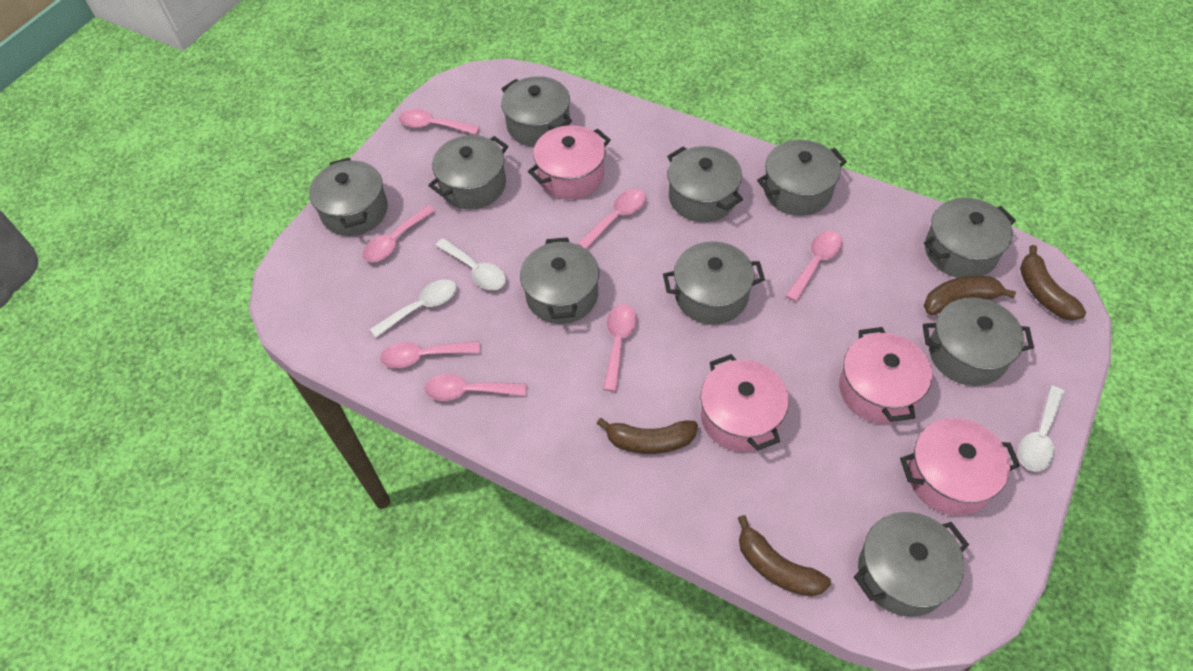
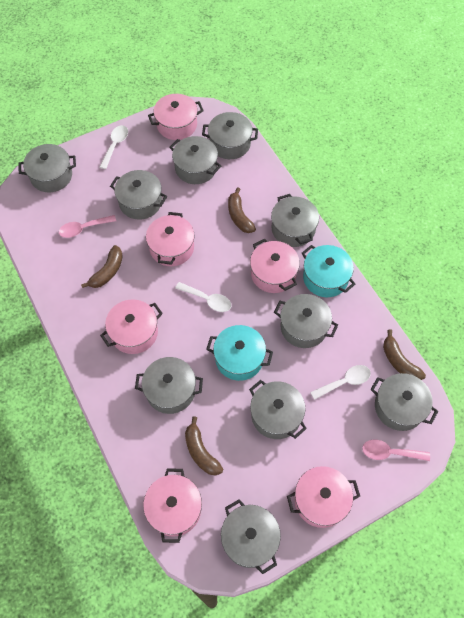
pink pot: 4 -> 6
pink spoon: 7 -> 2
turquoise pot: 0 -> 2

